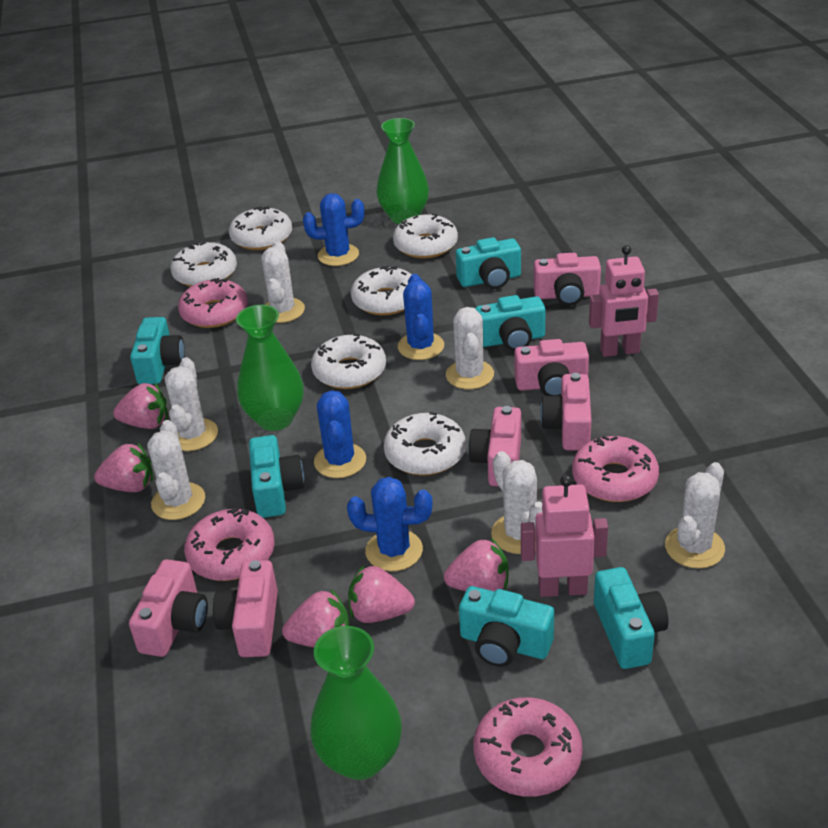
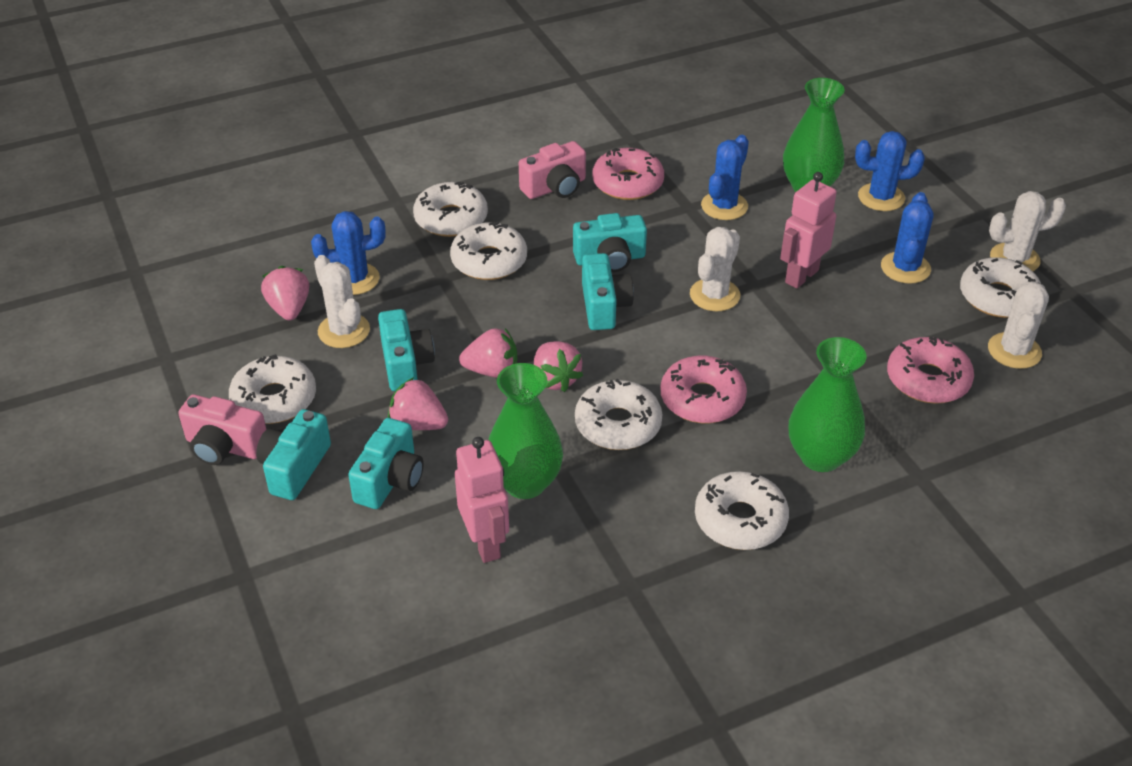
pink camera: 6 -> 2
pink donut: 4 -> 3
pink strawberry: 5 -> 4
turquoise camera: 6 -> 5
white cactus: 6 -> 4

